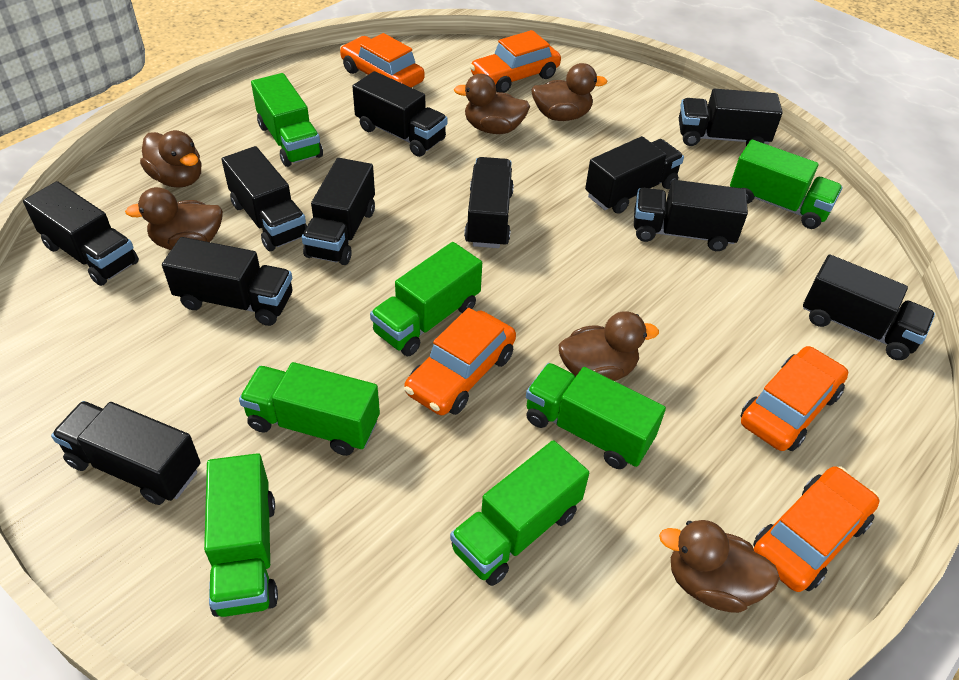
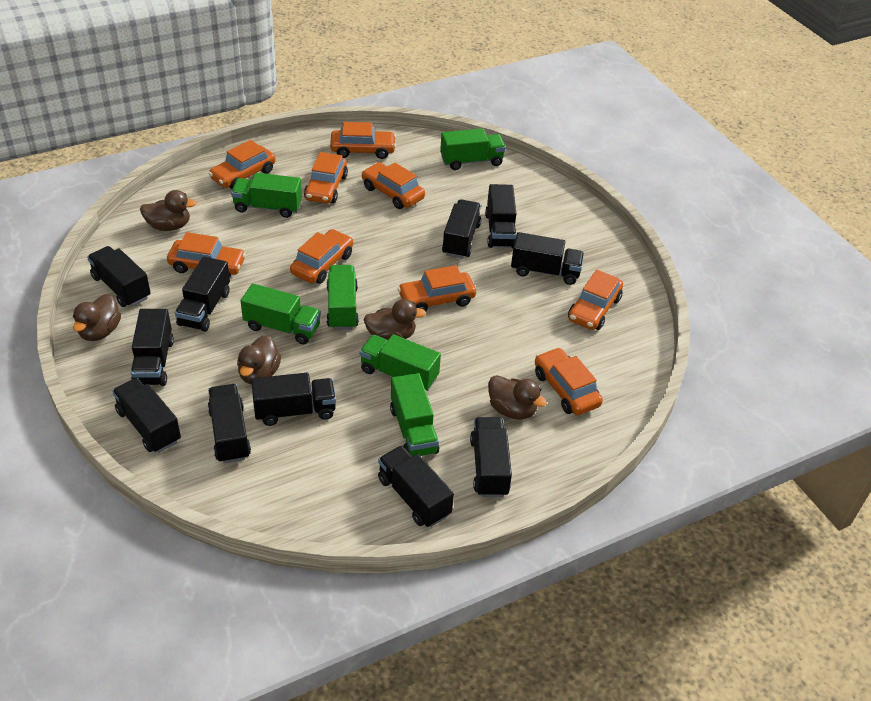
brown duck: 6 -> 5
green truck: 7 -> 6
orange car: 5 -> 9

